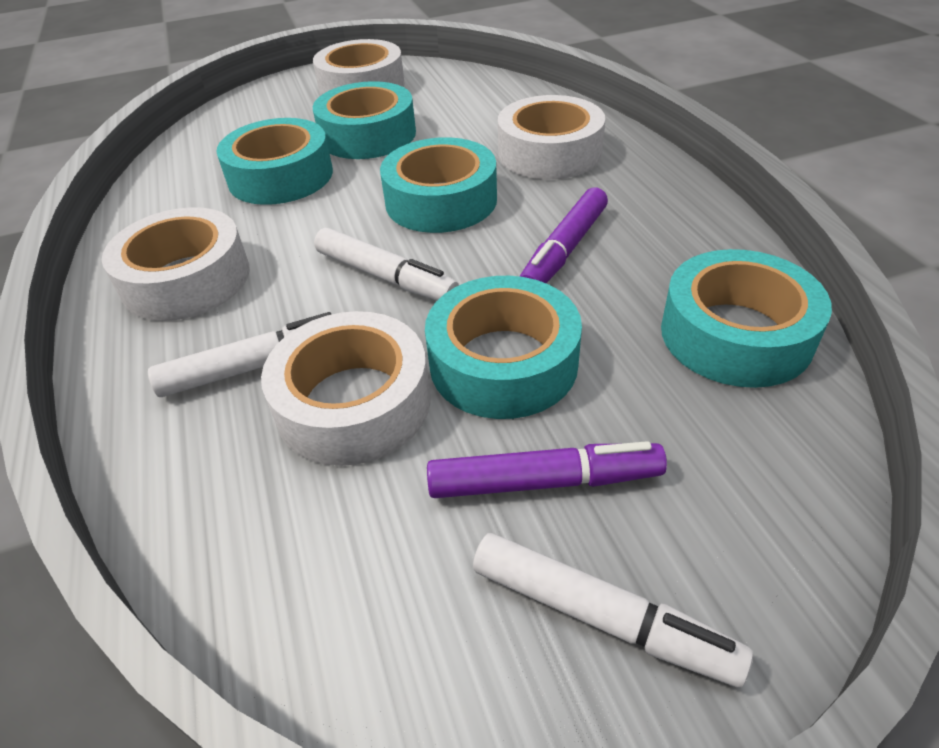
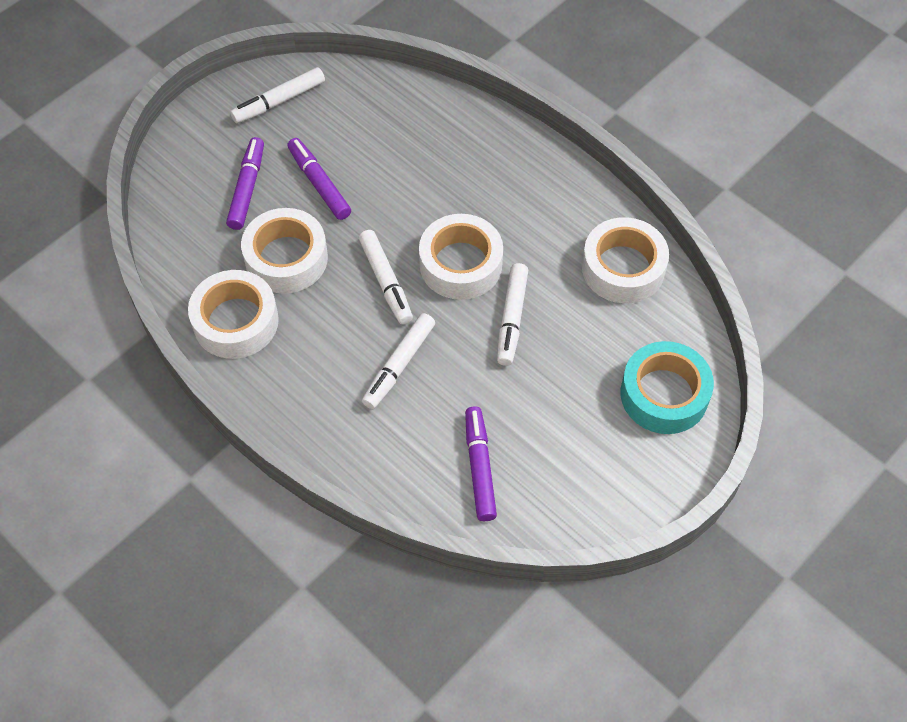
purple marker: 2 -> 3
turquoise tape: 5 -> 1
white marker: 3 -> 4

